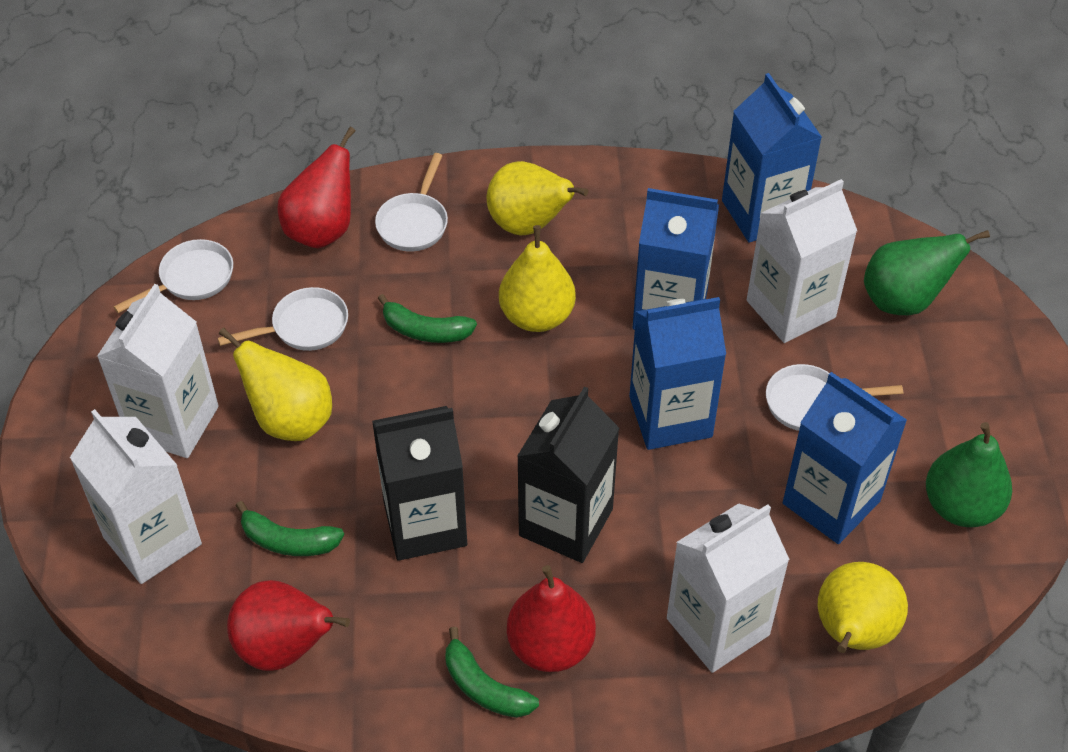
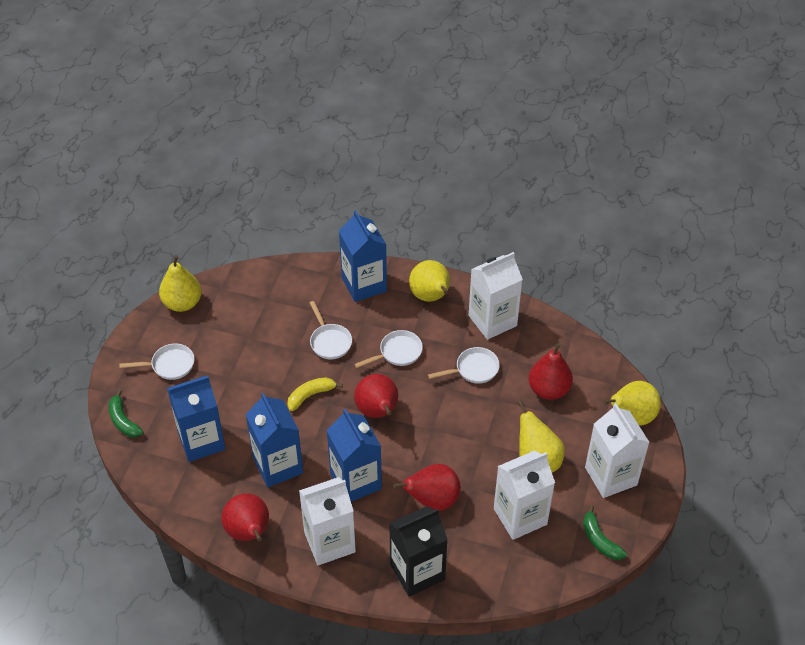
black carton: 2 -> 1
green banana: 3 -> 2
green pear: 2 -> 0
red pear: 3 -> 4
yellow banana: 0 -> 1

